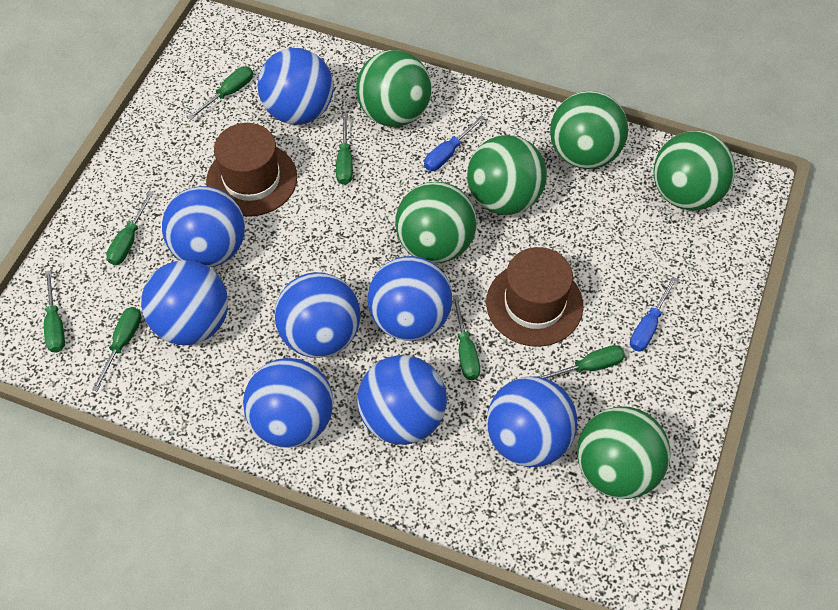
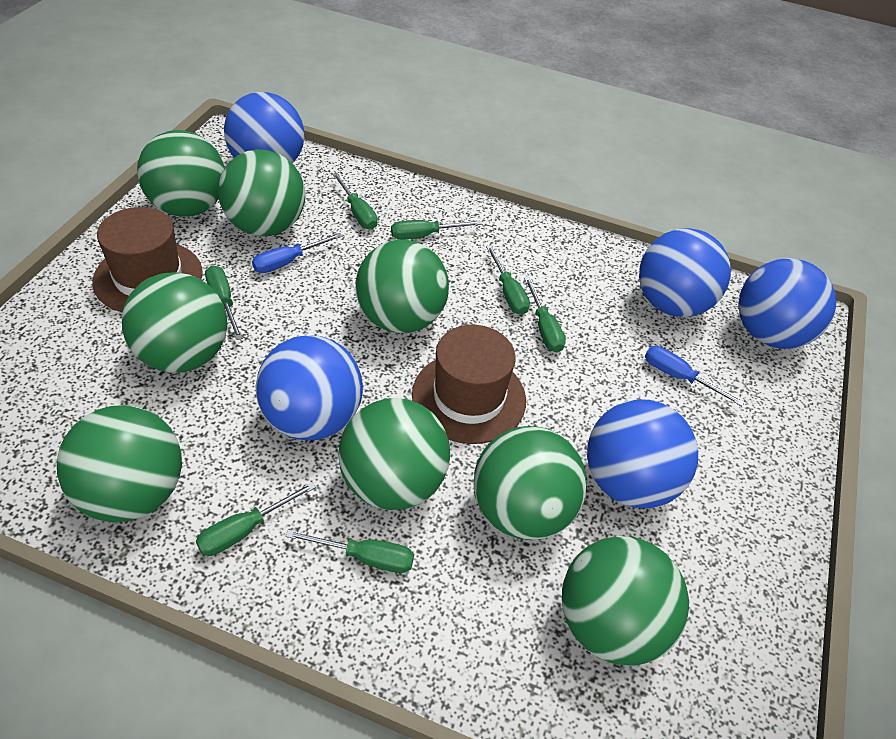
blue ball: 8 -> 5
green ball: 6 -> 8

